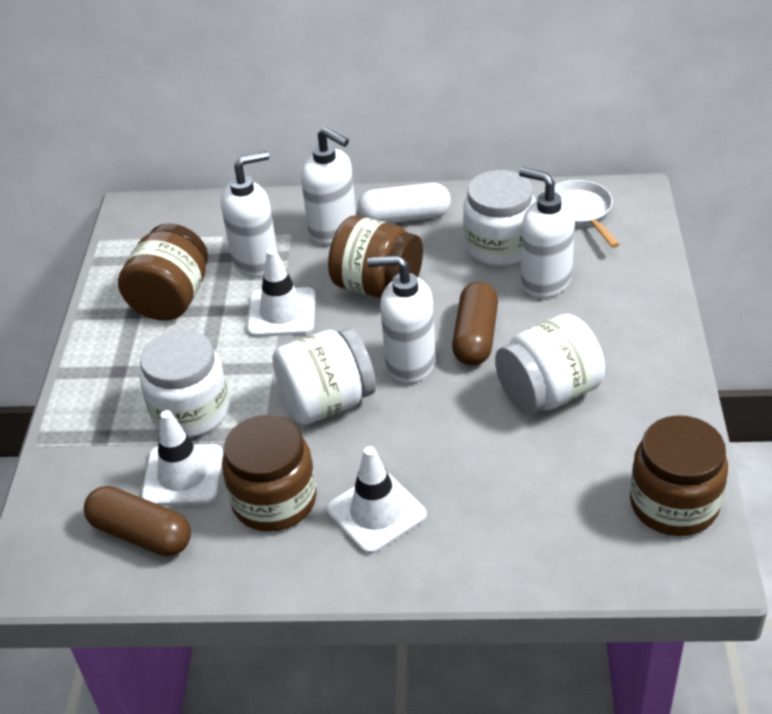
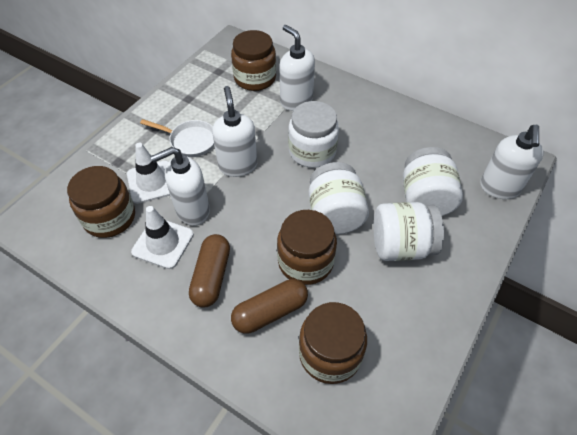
white capsule: 1 -> 0
white traffic cone: 3 -> 2

